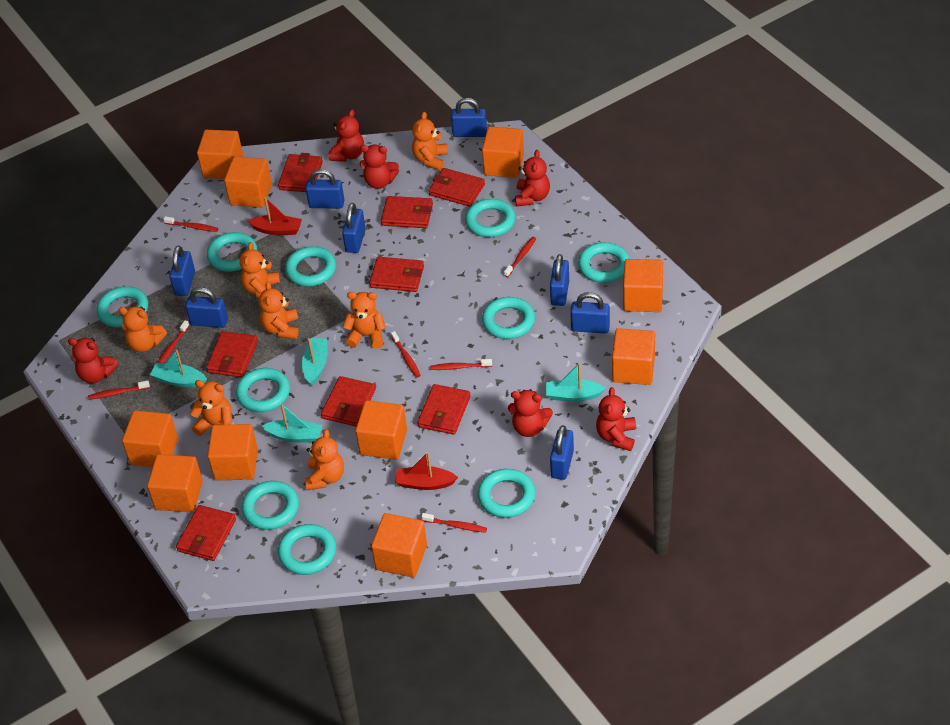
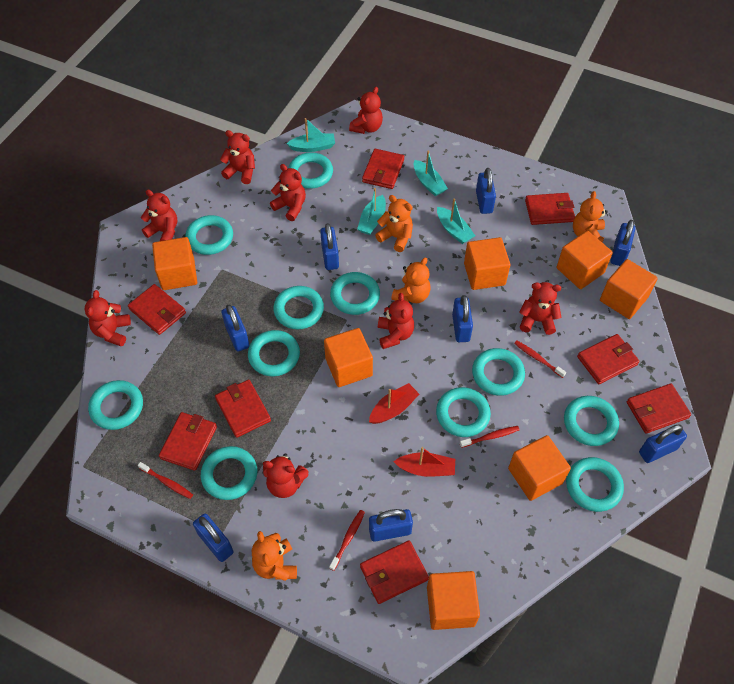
orange cube: 10 -> 7
orange teddy bear: 7 -> 4
red teddy bear: 6 -> 8
red toothbrush: 7 -> 4
turquoise ring: 10 -> 11

